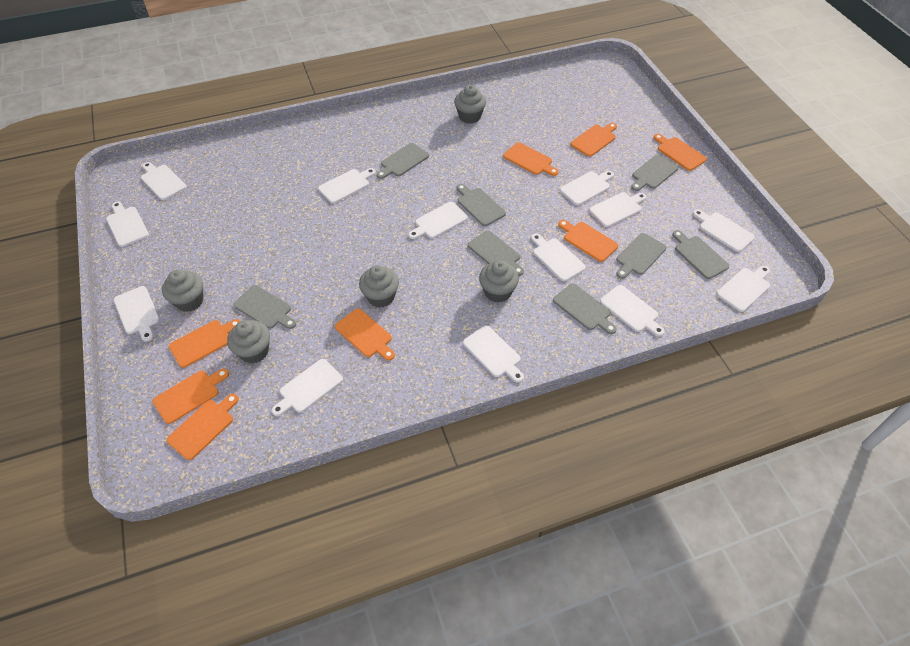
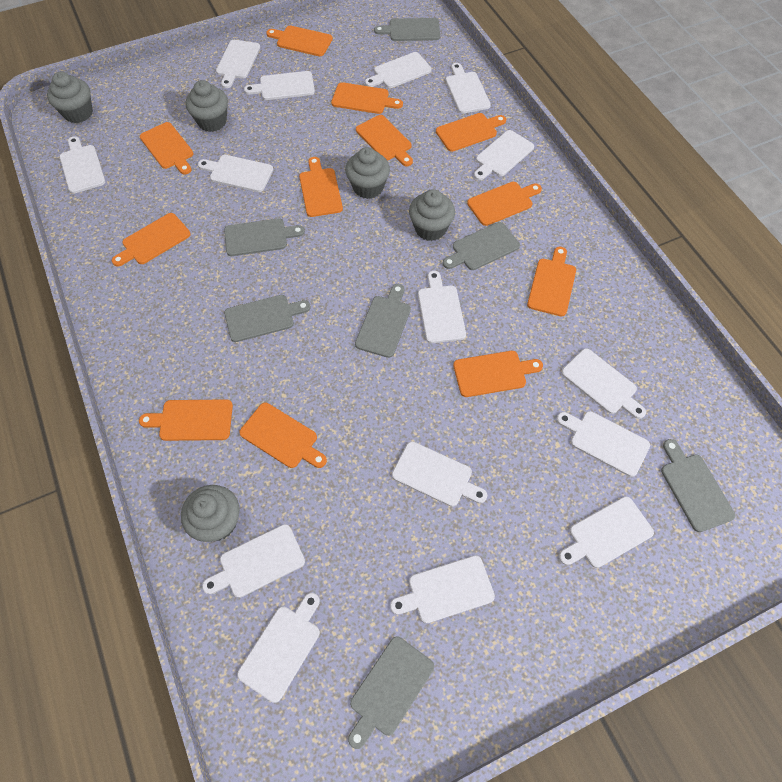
grey cutting board: 8 -> 7
orange cutting board: 8 -> 12
white cutting board: 13 -> 15

